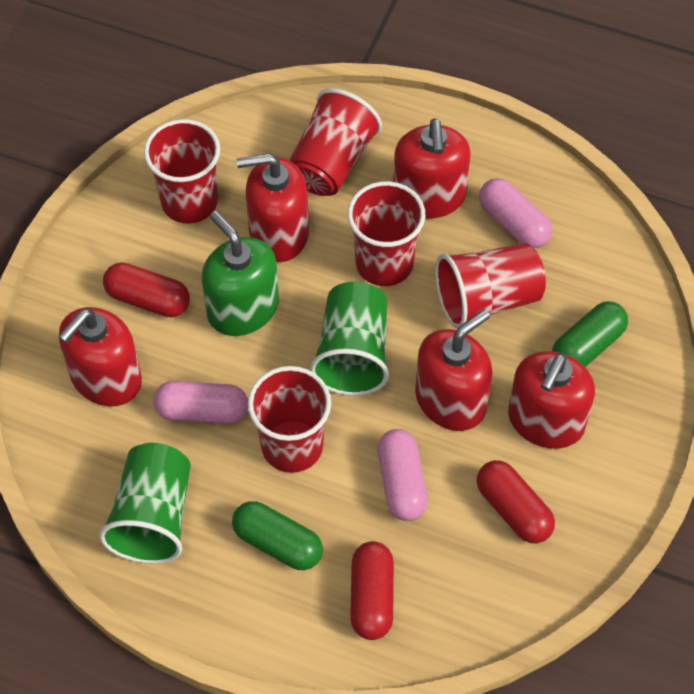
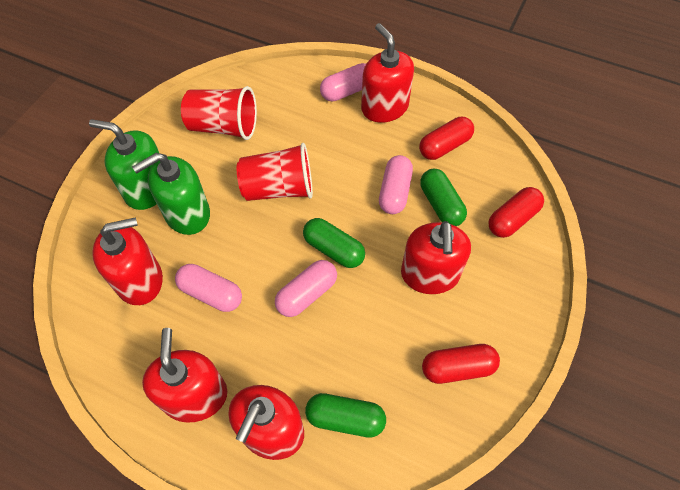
green capsule: 2 -> 3
green cup: 2 -> 0
green soap dispenser: 1 -> 2
pink capsule: 3 -> 4
red cup: 5 -> 2

